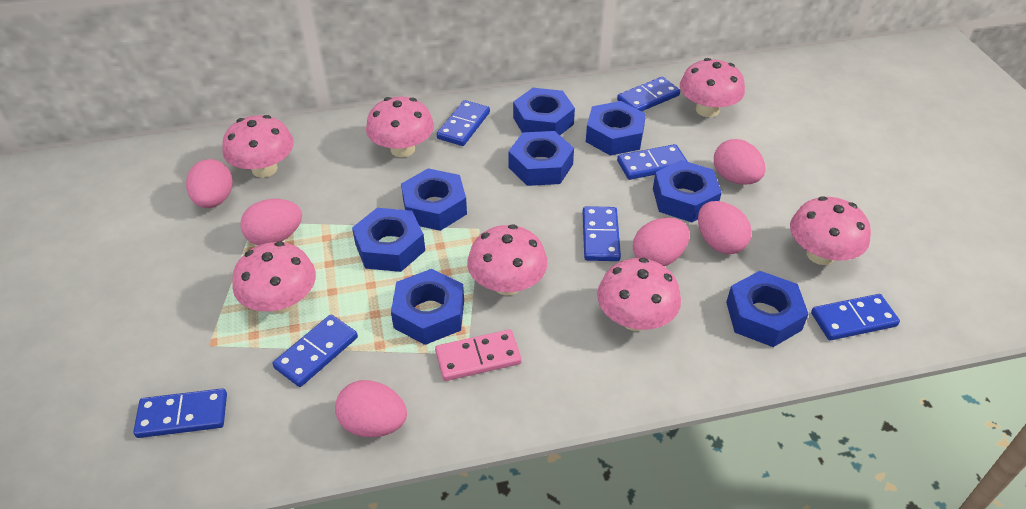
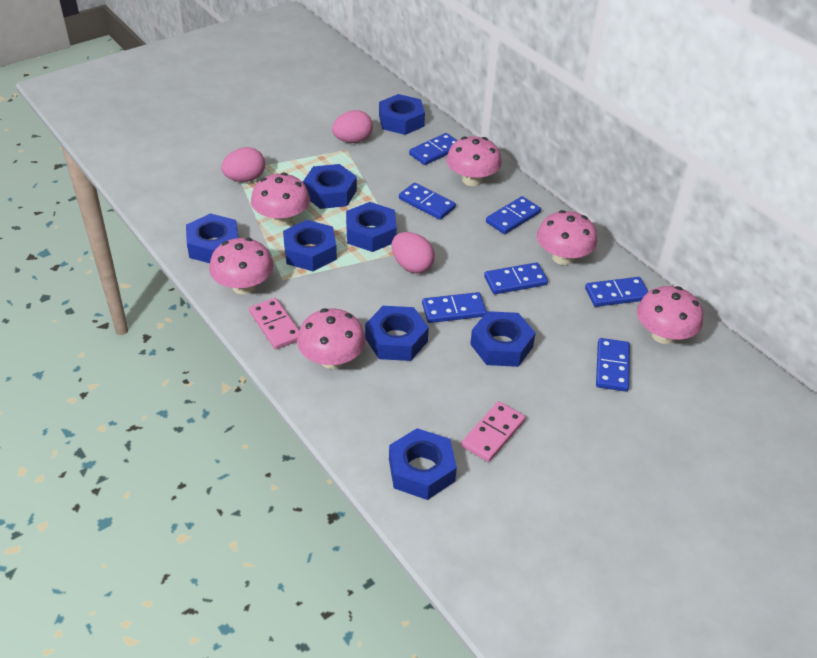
pink domino: 1 -> 2
pink egg: 6 -> 3
pink mushroom: 7 -> 6

